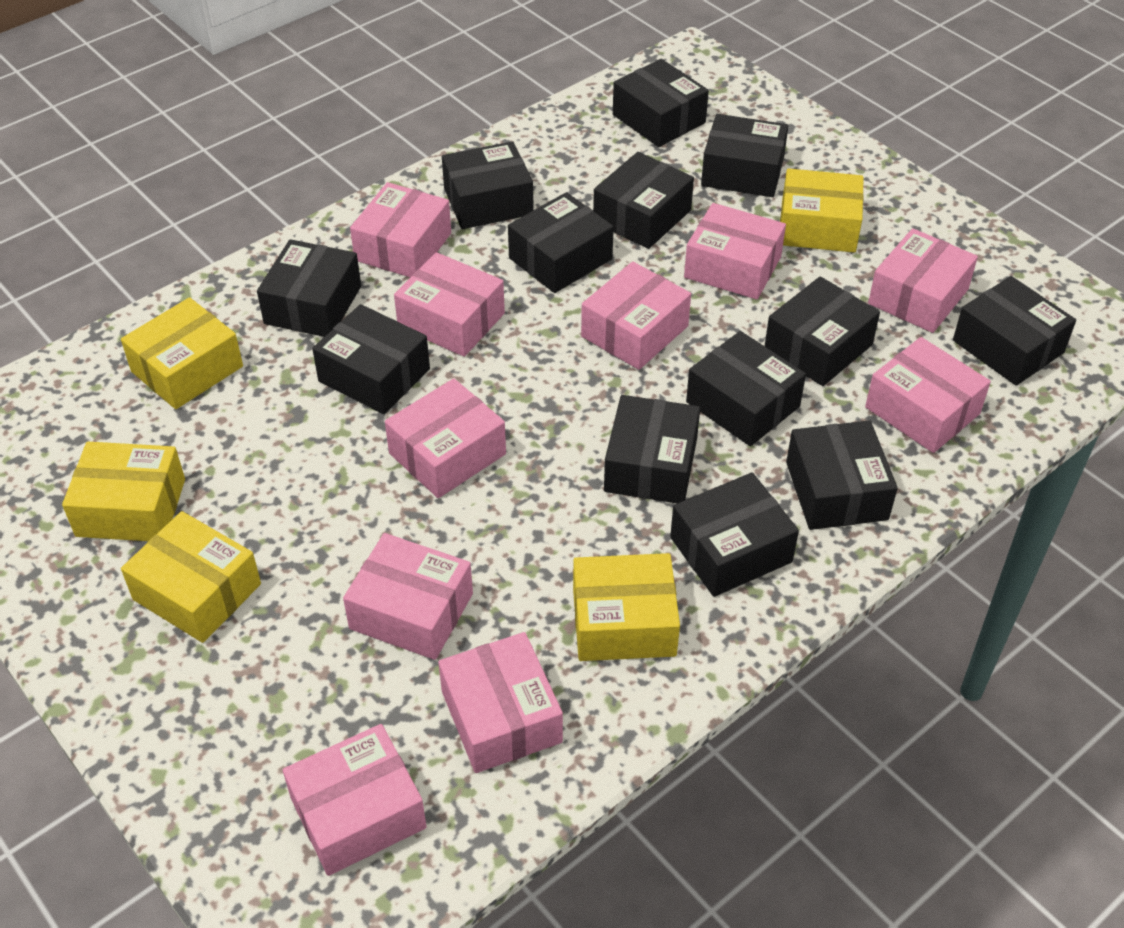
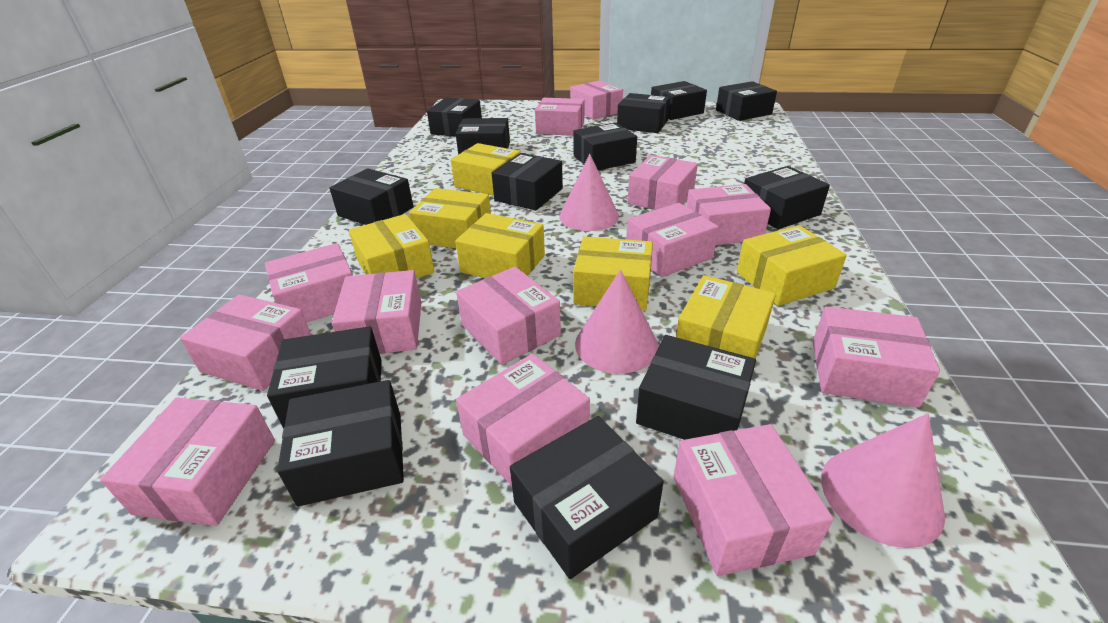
pink box: 10 -> 13
pink cone: 0 -> 3
yellow box: 5 -> 7

